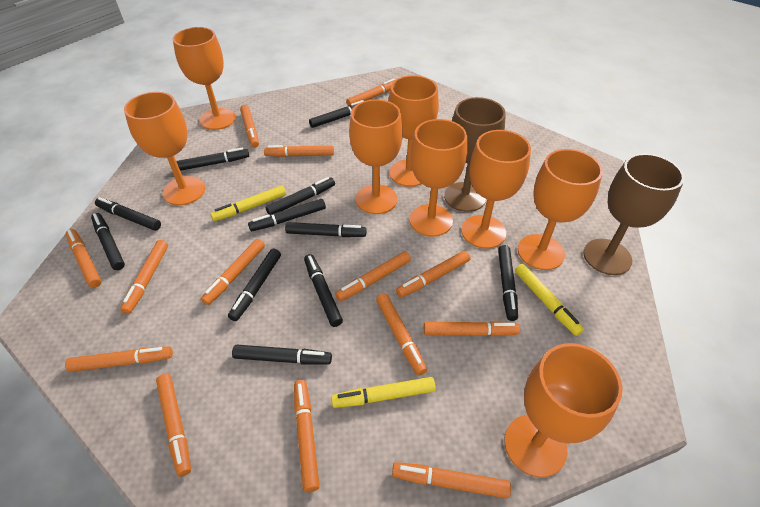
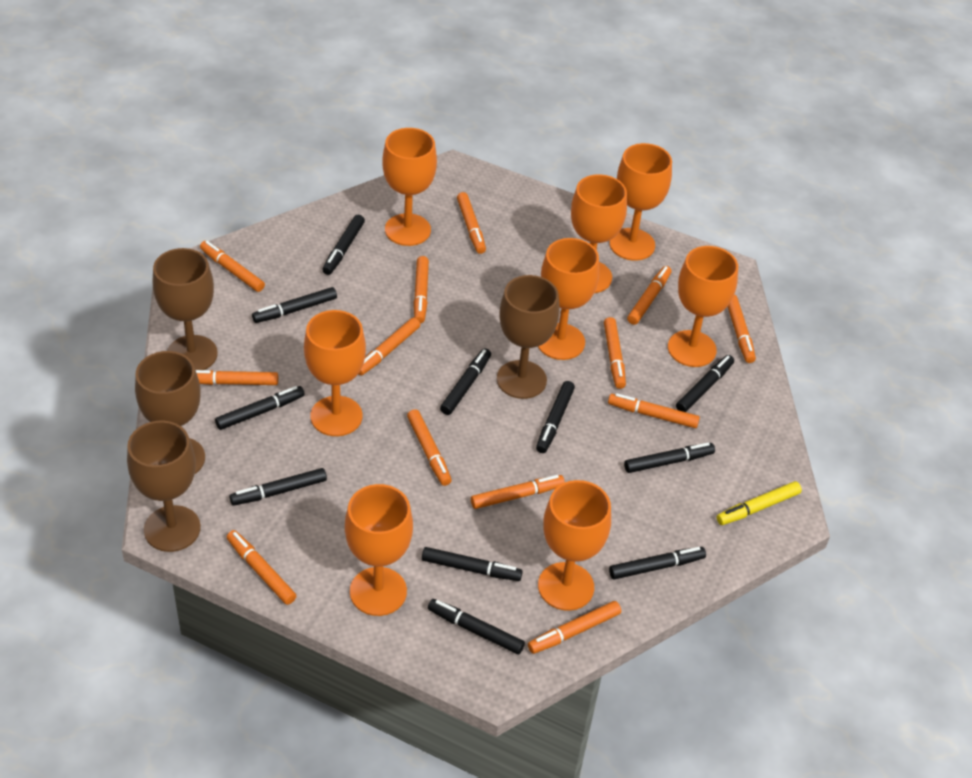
brown goblet: 2 -> 4
orange marker: 14 -> 13
yellow marker: 3 -> 1

